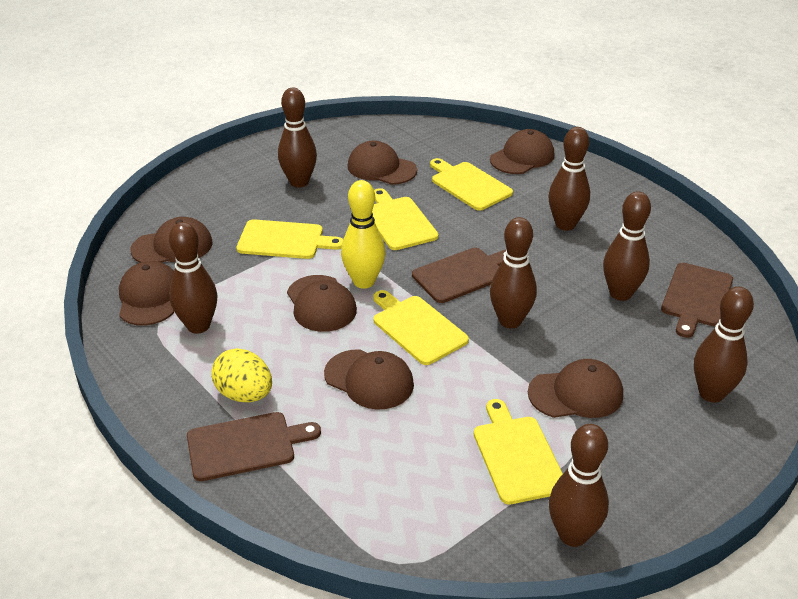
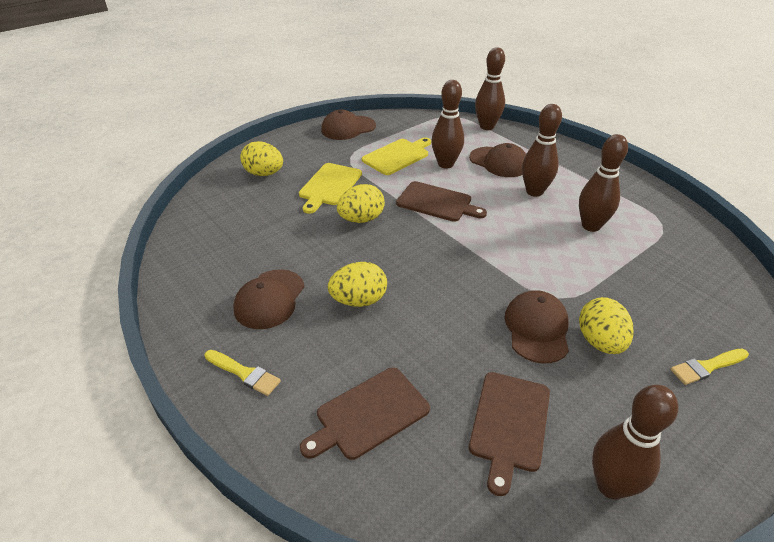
brown bowling pin: 7 -> 5
brown cap: 7 -> 4
yellow bowling pin: 1 -> 0
yellow brush: 0 -> 2
yellow cutting board: 5 -> 2
yellow egg: 1 -> 4

